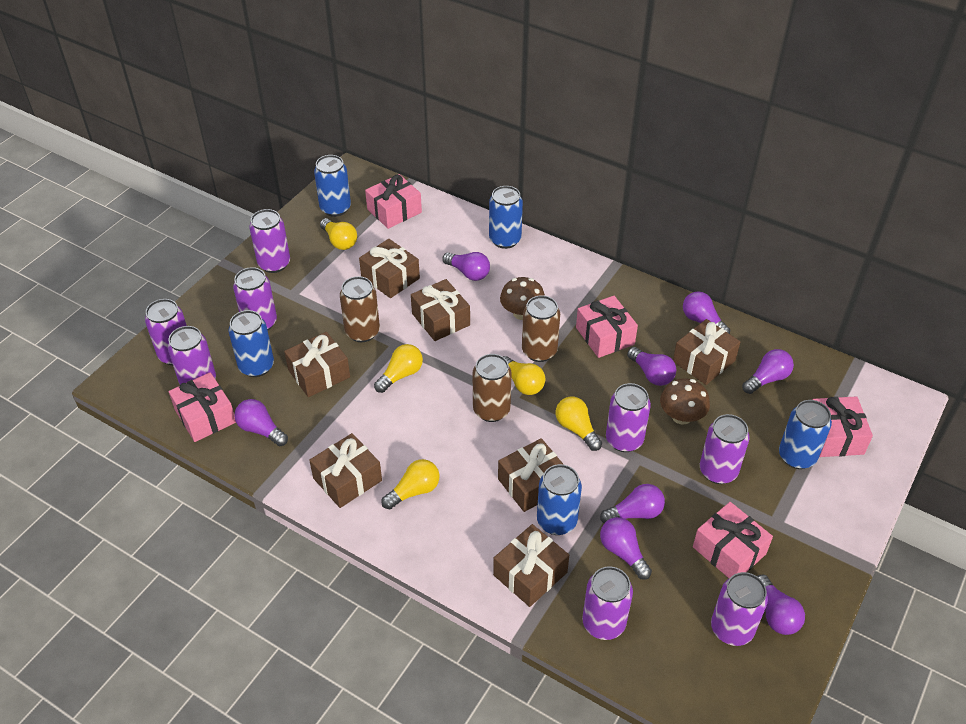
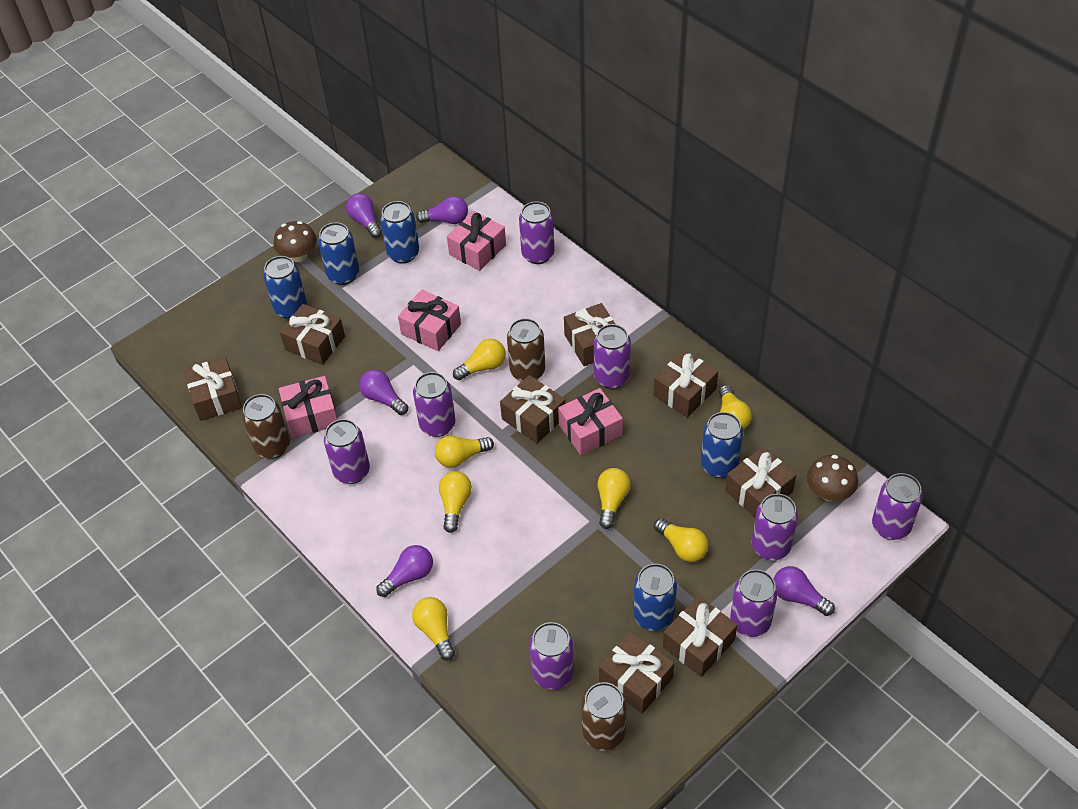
brown gift: 7 -> 8
pink gift: 5 -> 4
purple light bulb: 8 -> 5
yellow light bulb: 5 -> 7

